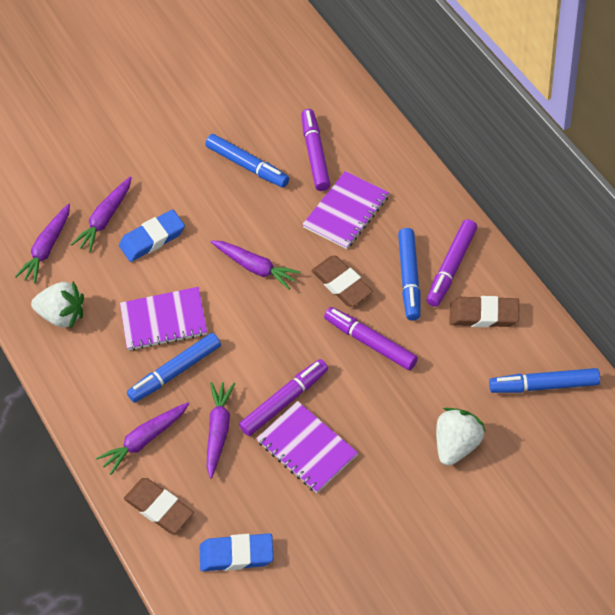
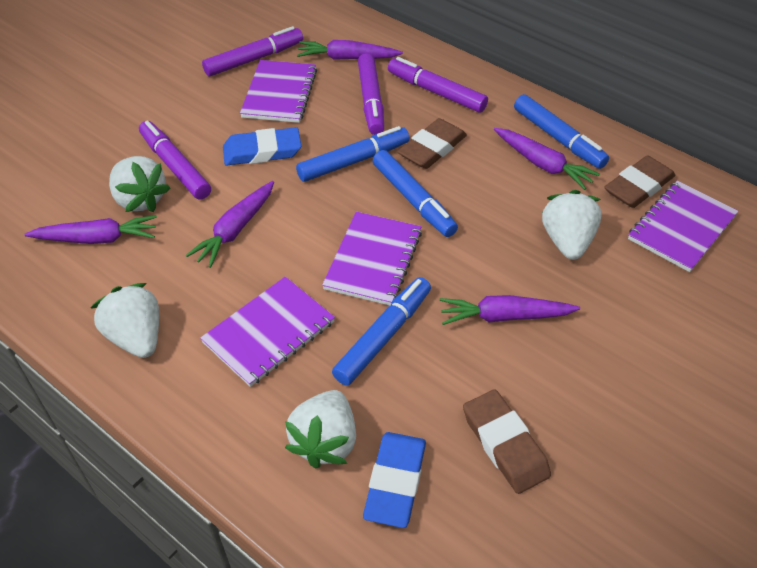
purple notebook: 3 -> 4
white strawberry: 2 -> 4

